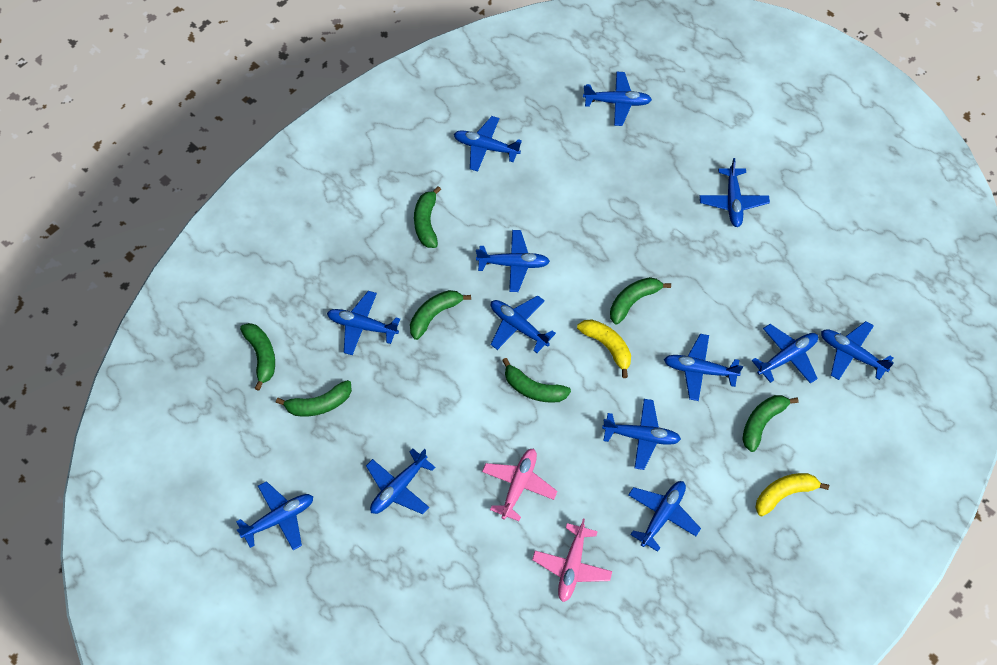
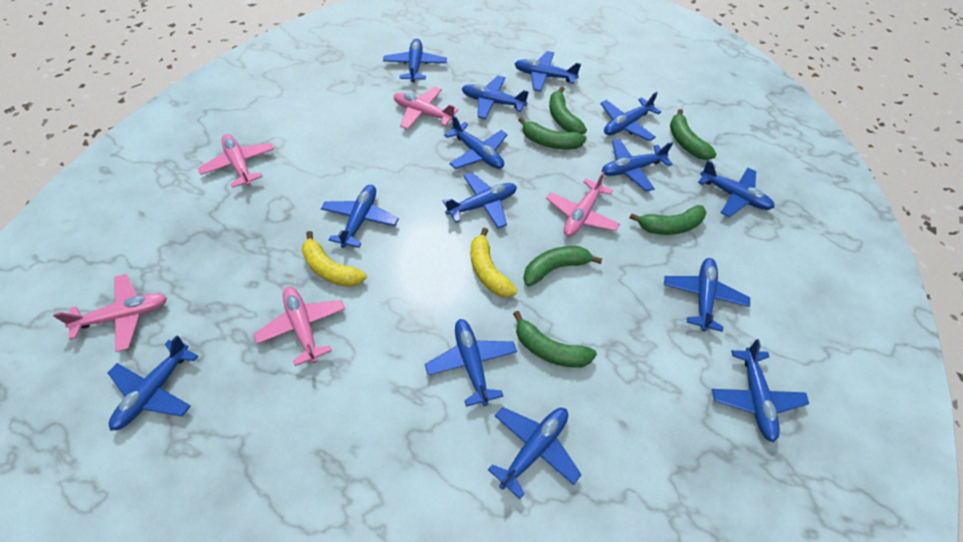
blue plane: 13 -> 14
green banana: 7 -> 6
pink plane: 2 -> 5

